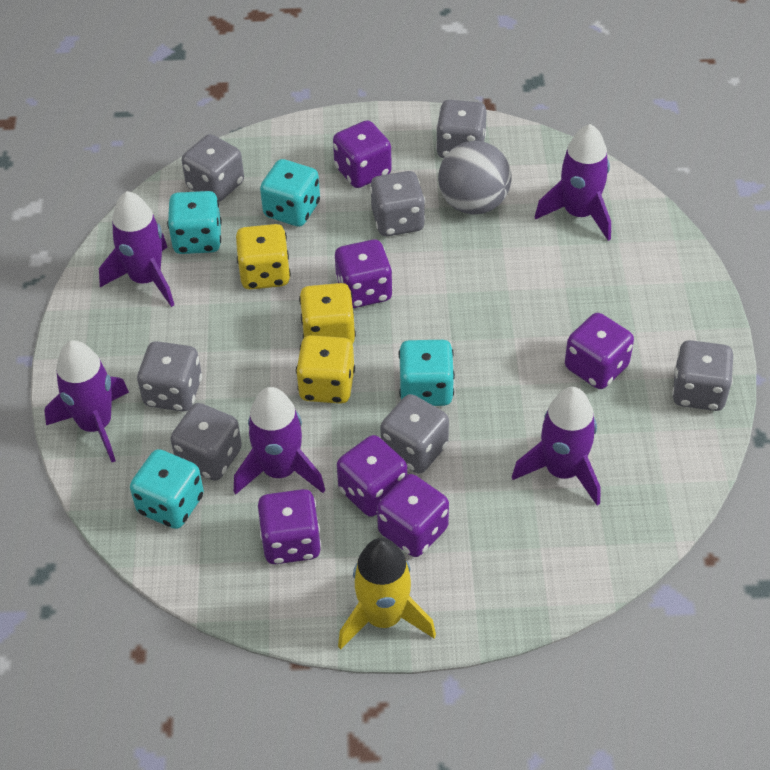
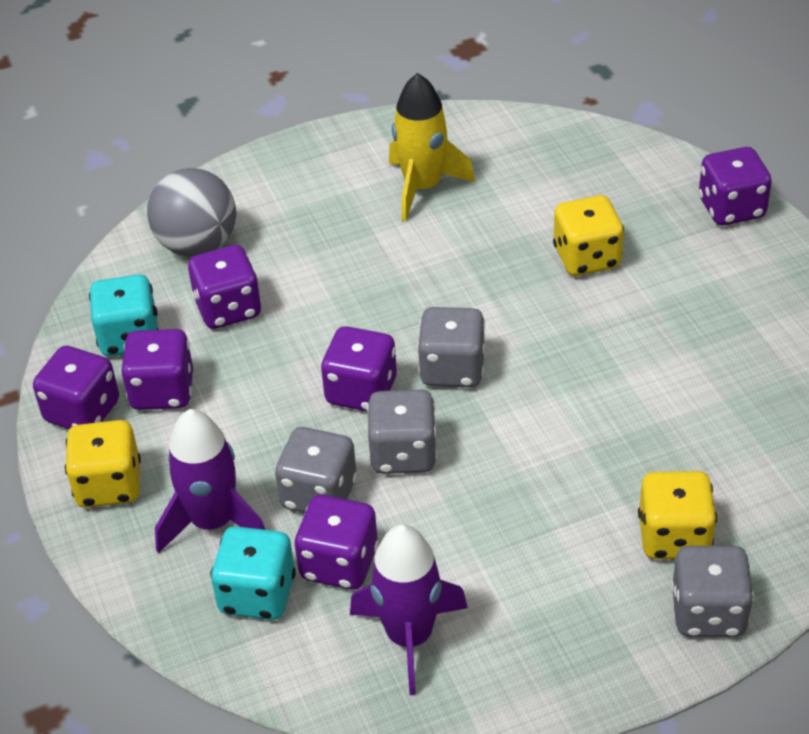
grey dice: 7 -> 4
purple rocket: 5 -> 2
turquoise dice: 4 -> 2

